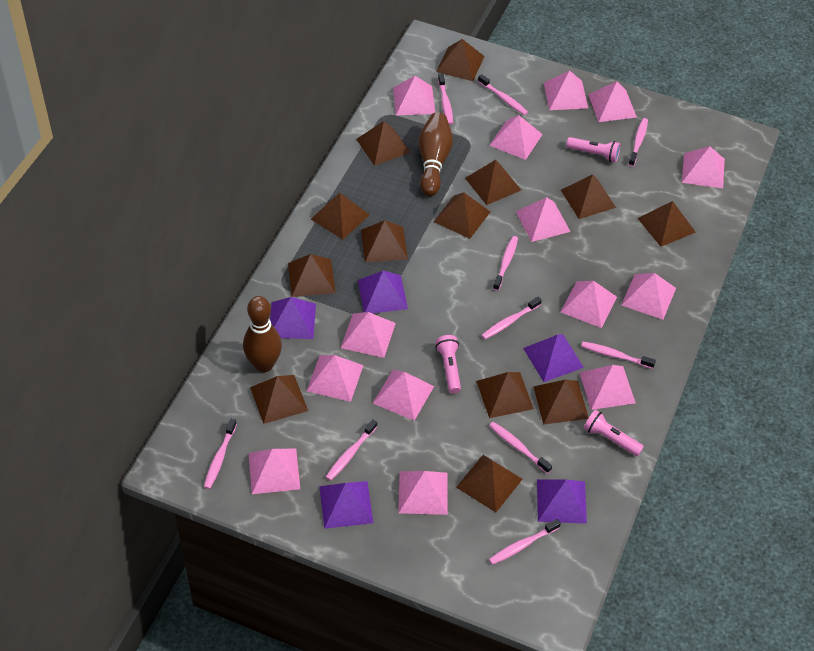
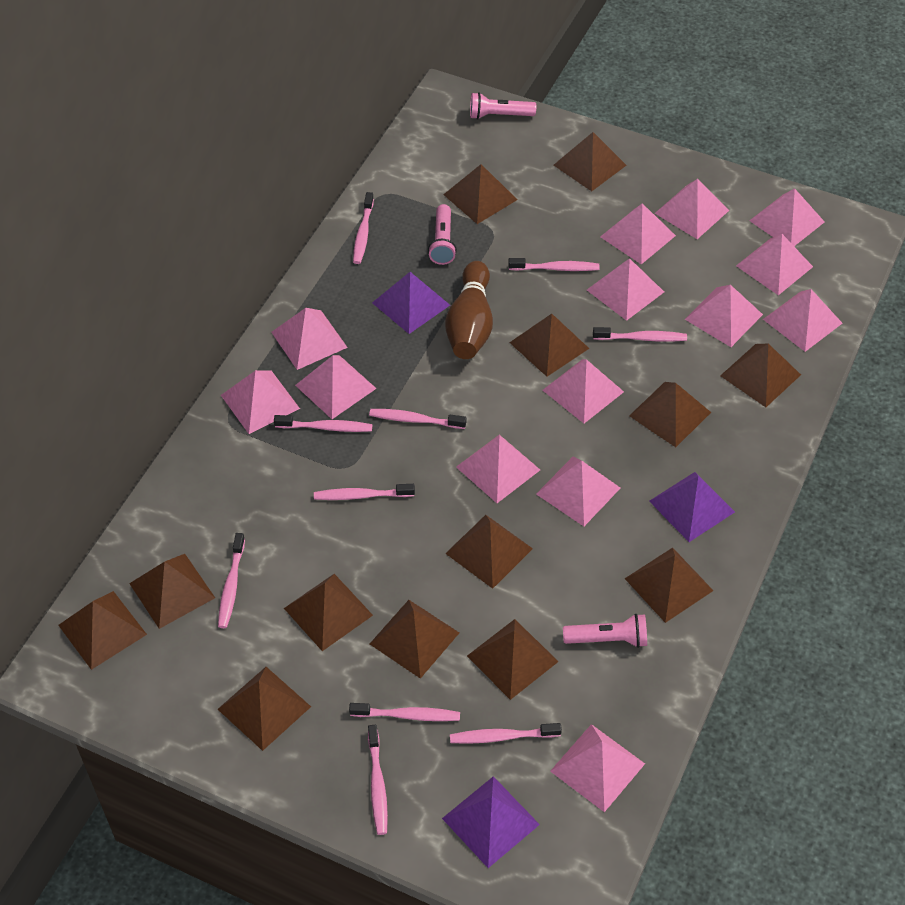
brown bowling pin: 2 -> 1
purple pyramid: 5 -> 3

